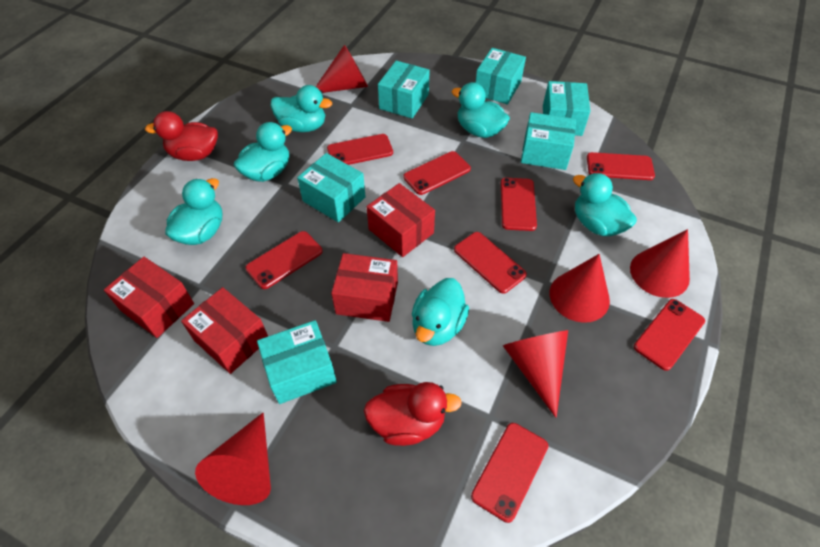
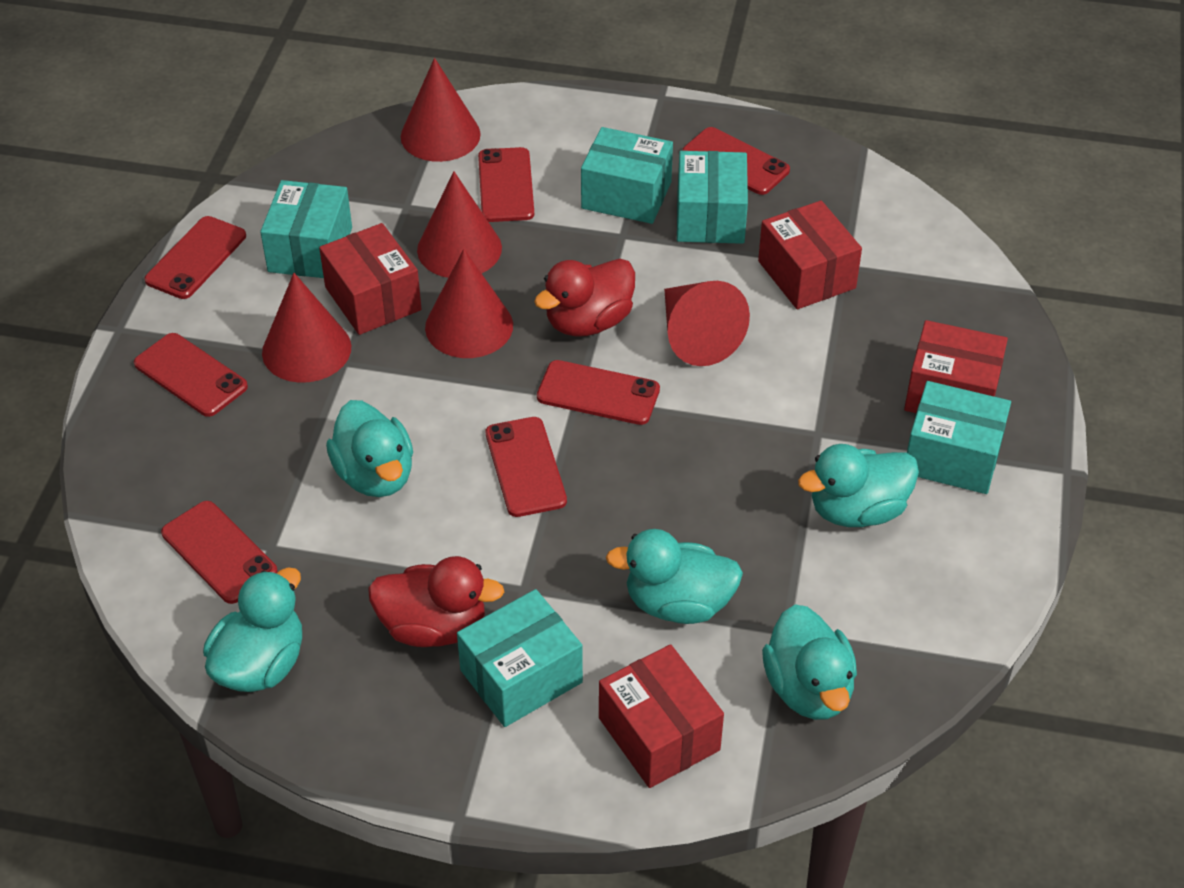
red phone: 8 -> 7
turquoise box: 6 -> 5
turquoise duck: 6 -> 5

